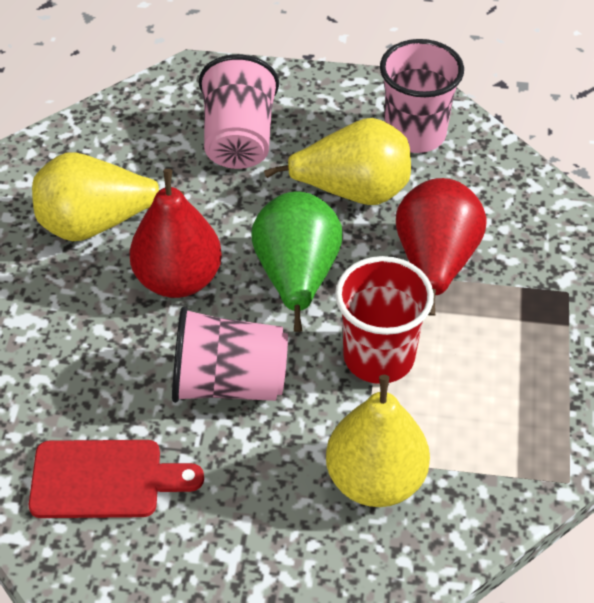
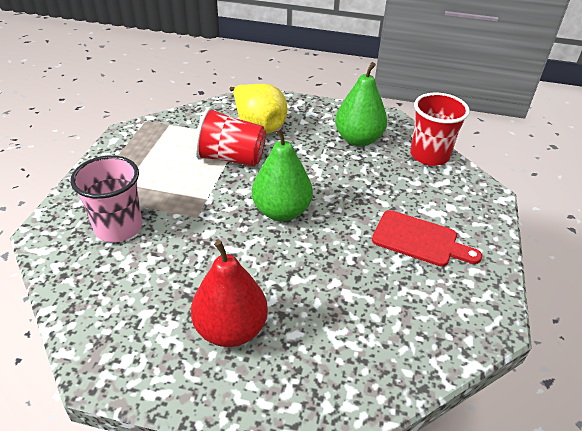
green pear: 1 -> 2
pink cup: 3 -> 1
red cup: 1 -> 2
red pear: 2 -> 1
yellow pear: 3 -> 1

